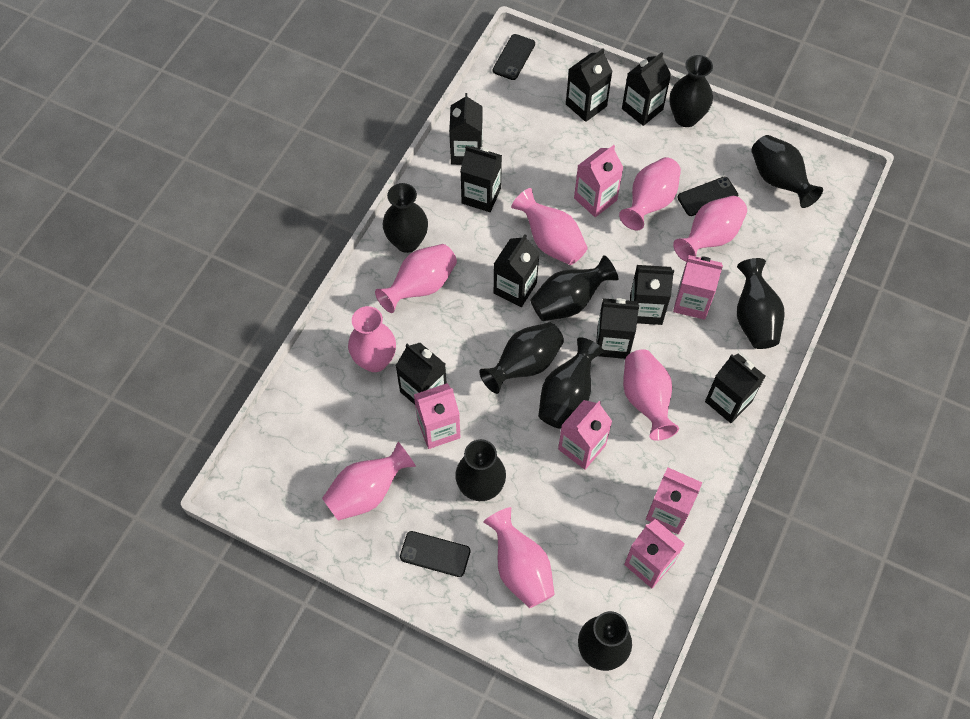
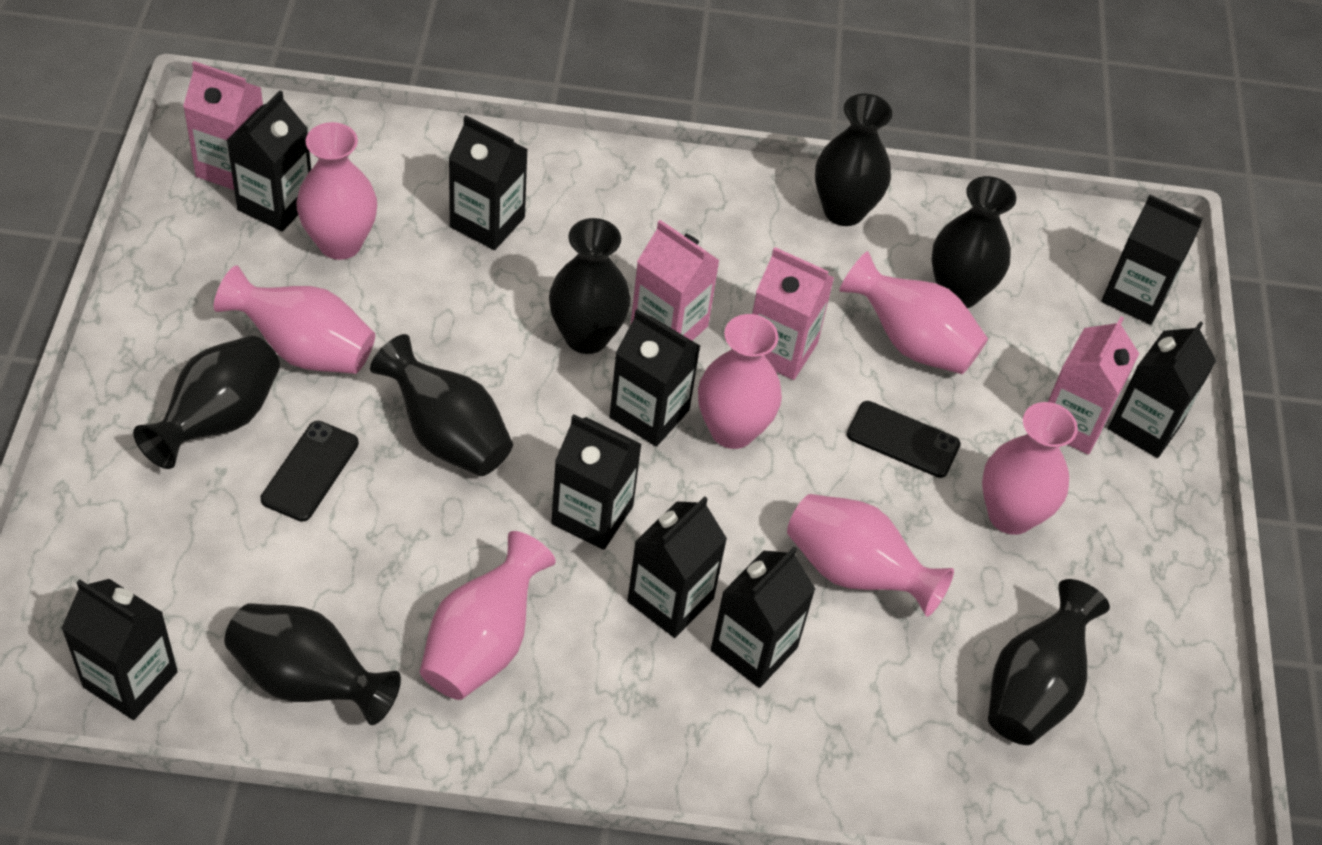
black phone: 3 -> 2
black vase: 9 -> 7
pink carton: 6 -> 4
pink vase: 8 -> 7

